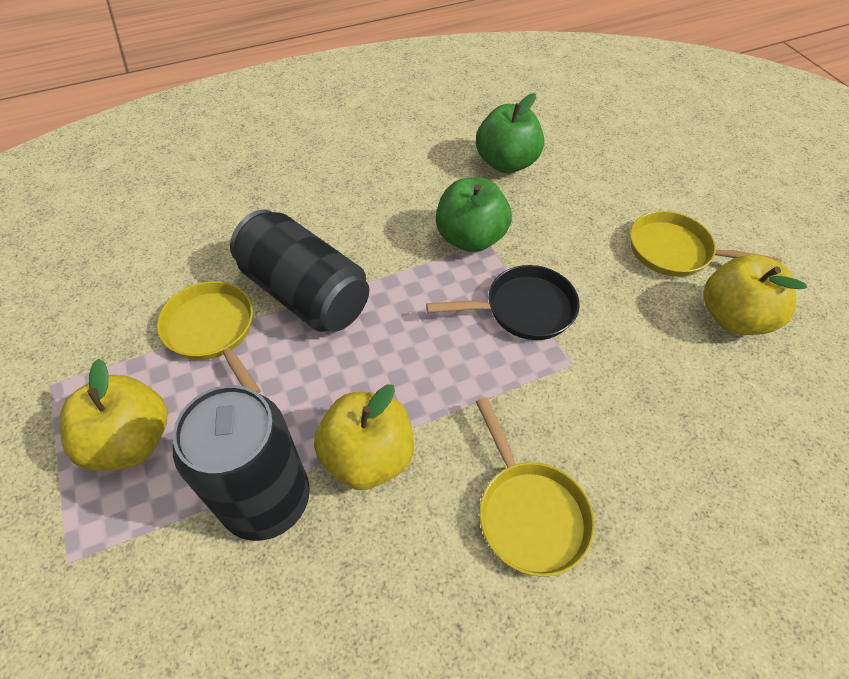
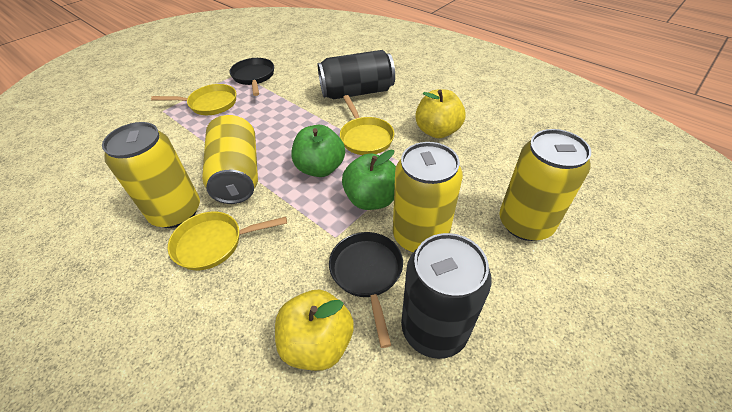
black pan: 1 -> 2
yellow apple: 3 -> 2
yellow can: 0 -> 4

